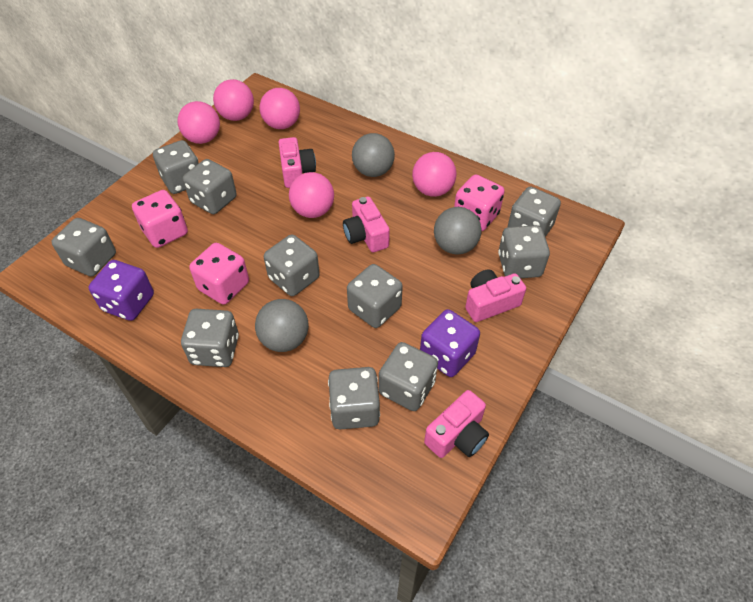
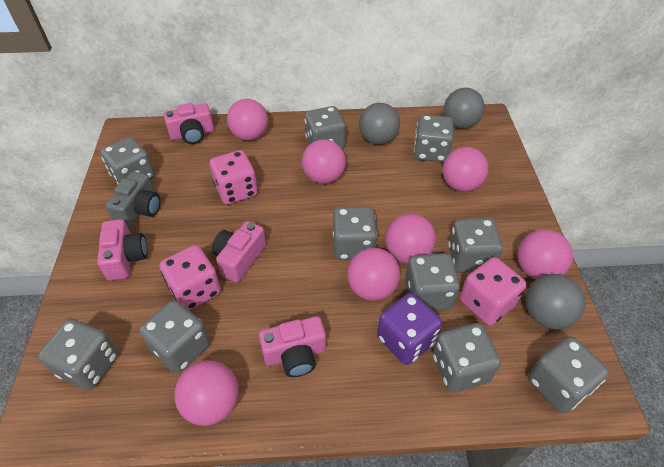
grey camera: 0 -> 1
pink ball: 5 -> 7
purple dice: 2 -> 1

